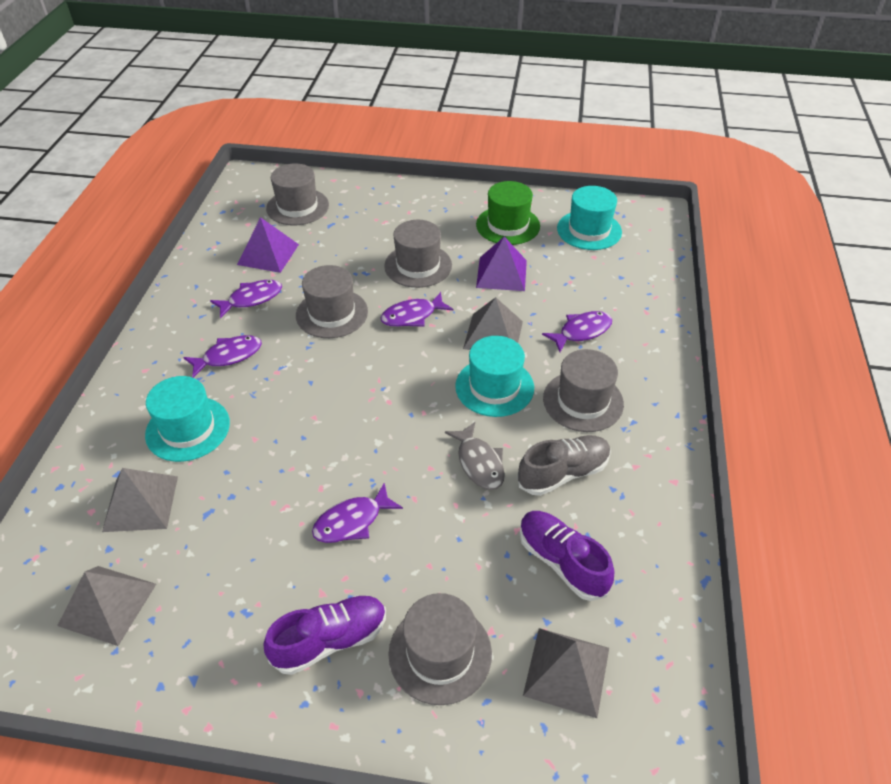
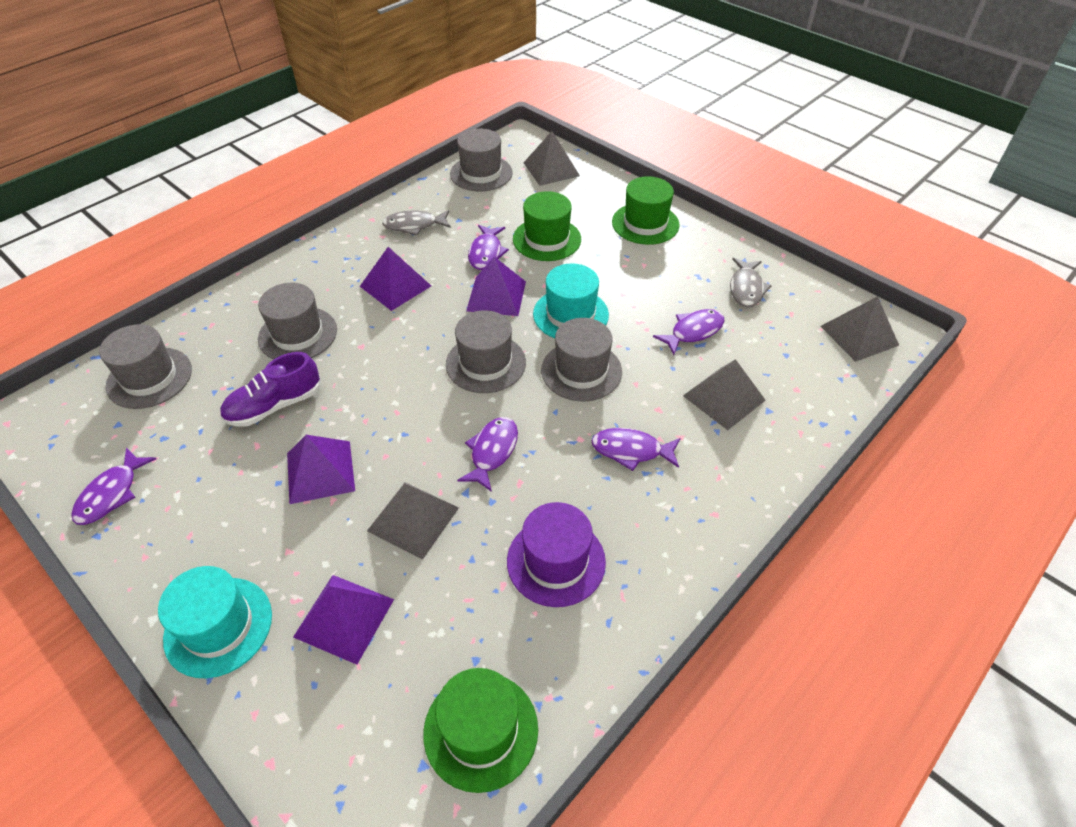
green hat: 1 -> 3
grey fish: 1 -> 2
grey shoe: 1 -> 0
purple hat: 0 -> 1
purple pyramid: 2 -> 4
purple shoe: 2 -> 1
turquoise hat: 3 -> 2

